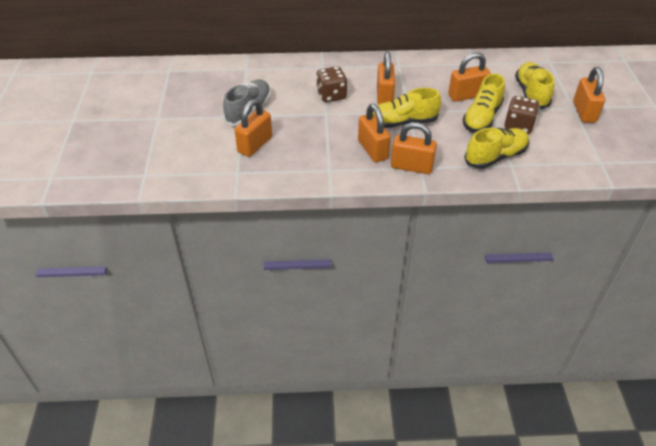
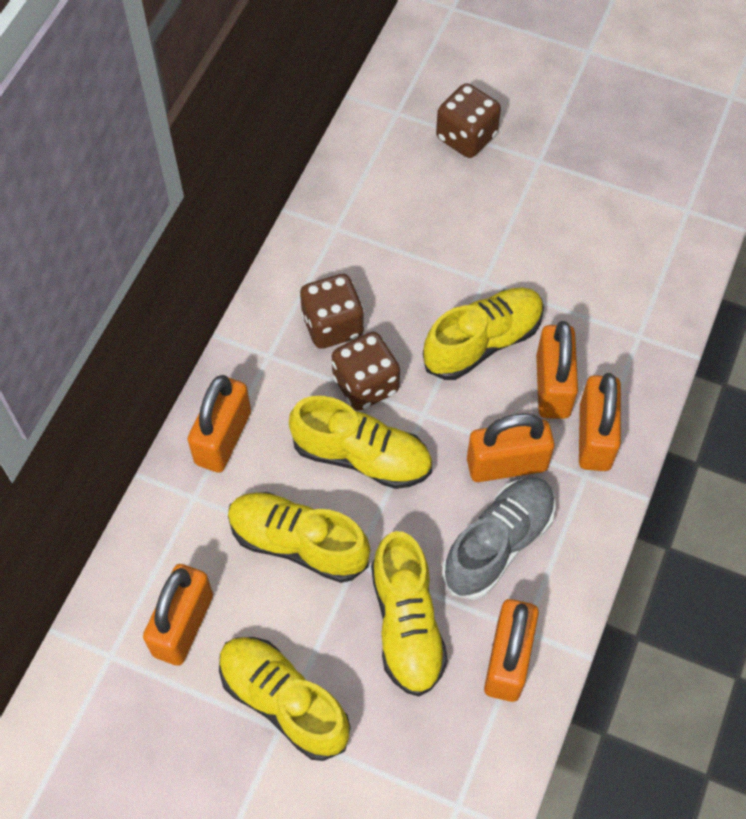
brown dice: 2 -> 3
yellow shoe: 4 -> 5

